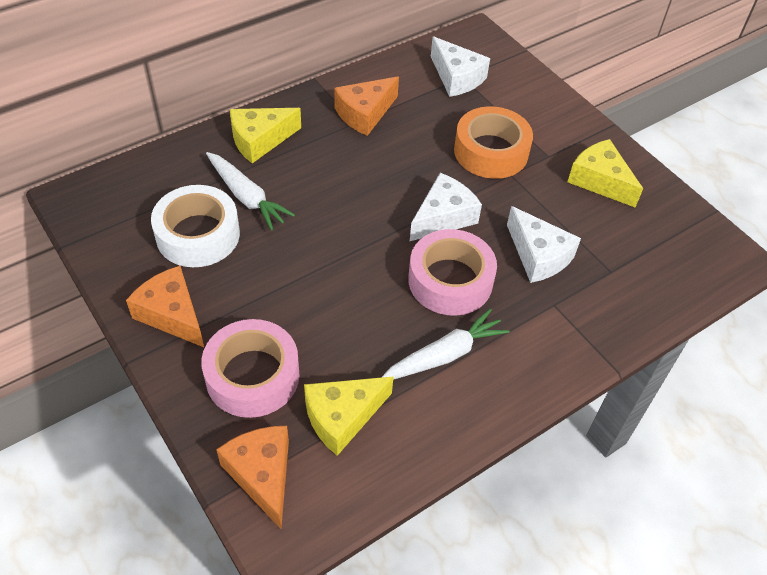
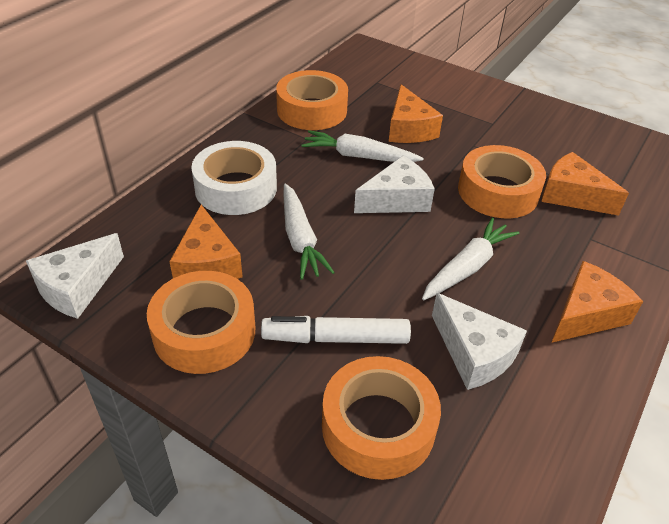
orange cheese: 3 -> 4
orange tape: 1 -> 4
pink tape: 2 -> 0
white carrot: 2 -> 3
white marker: 0 -> 1
yellow cheese: 3 -> 0

